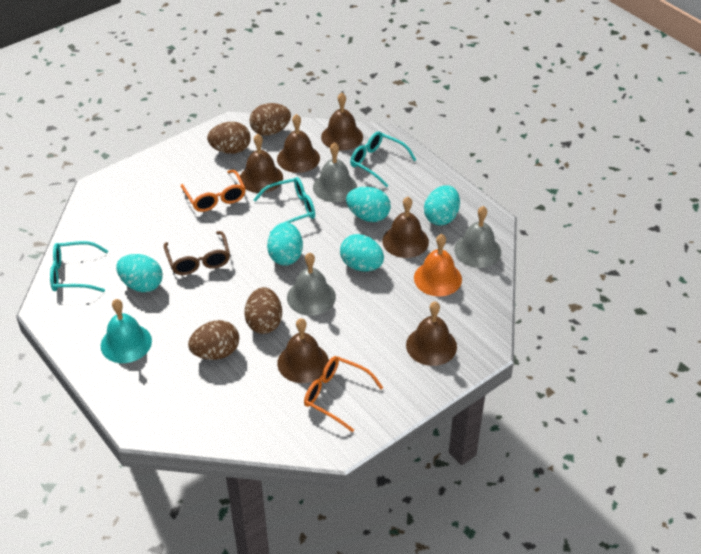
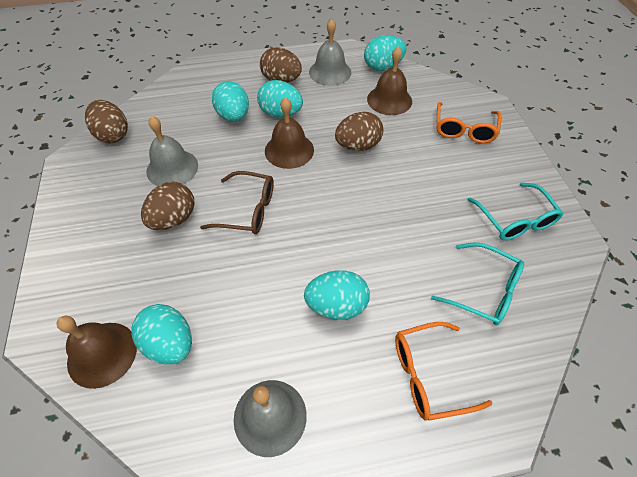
brown bell: 6 -> 3
orange bell: 1 -> 0
turquoise bell: 1 -> 0
turquoise glasses: 3 -> 2

